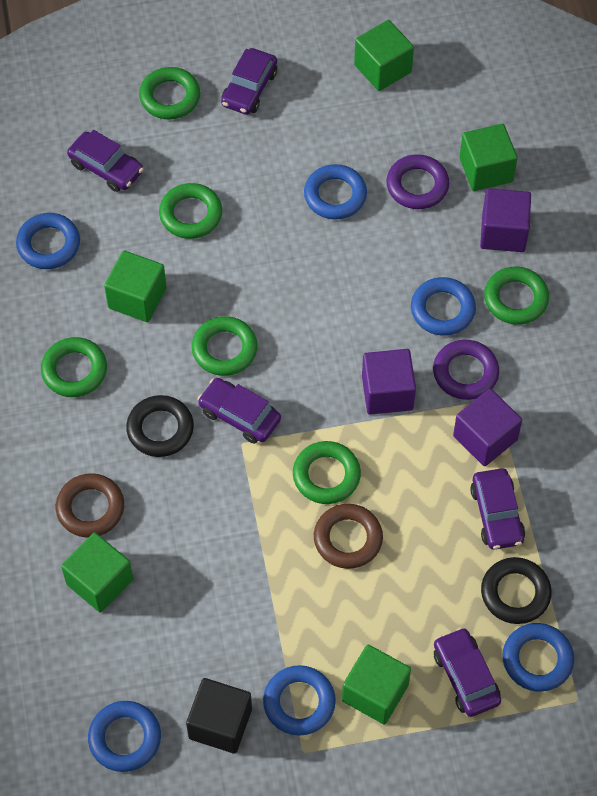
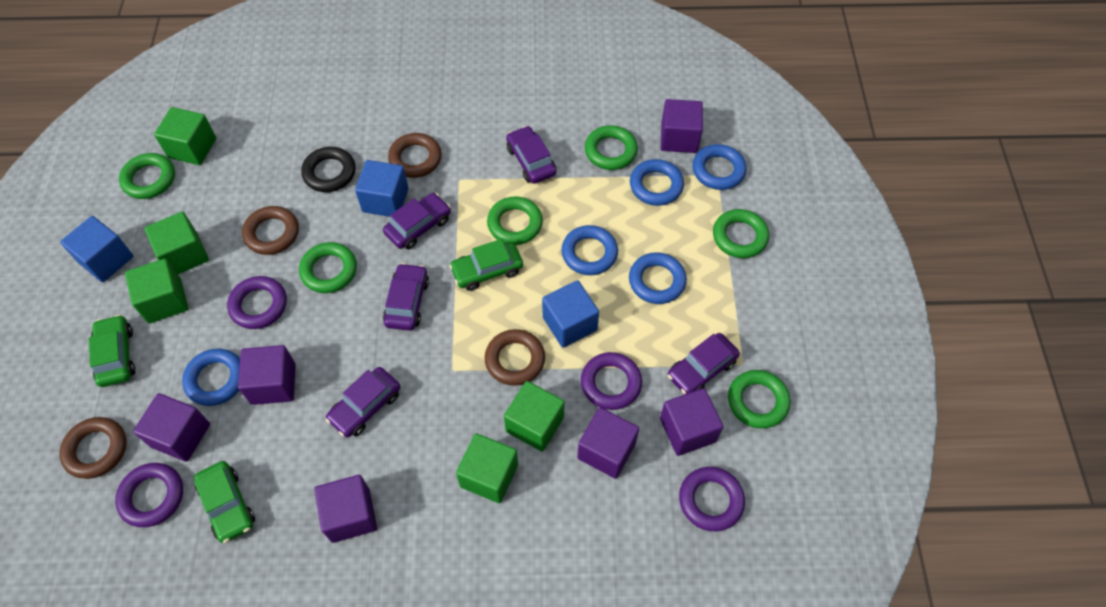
black cube: 1 -> 0
black ring: 2 -> 1
blue cube: 0 -> 3
blue ring: 6 -> 5
brown ring: 2 -> 4
green car: 0 -> 3
purple cube: 3 -> 6
purple ring: 2 -> 4

